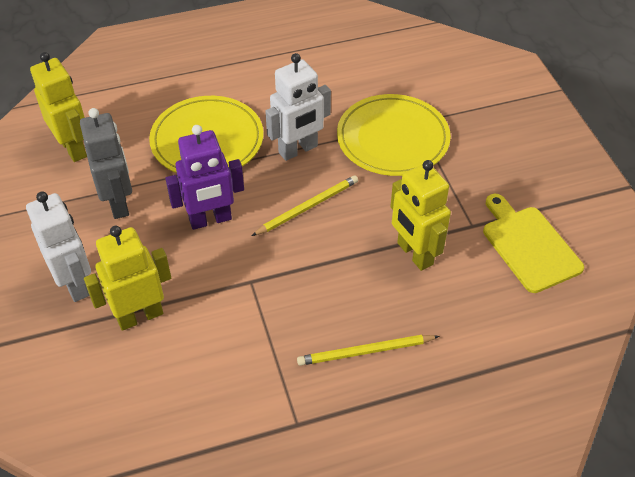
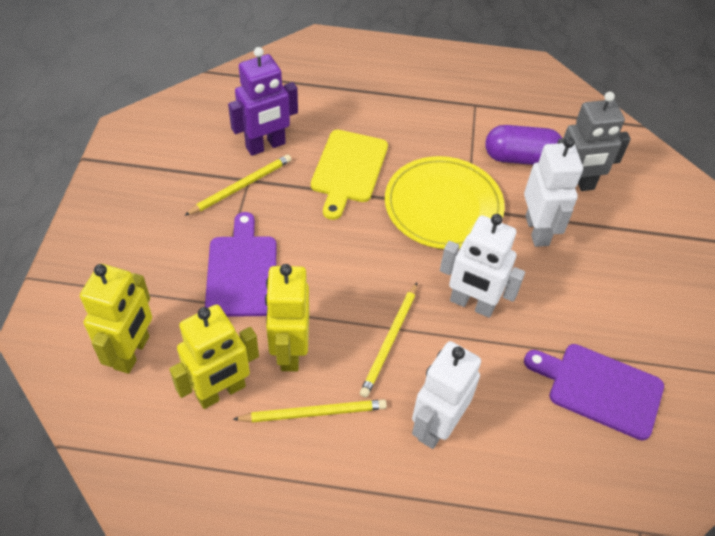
purple capsule: 0 -> 1
purple cutting board: 0 -> 2
white robot: 2 -> 3
yellow pencil: 2 -> 3
yellow plate: 2 -> 1

